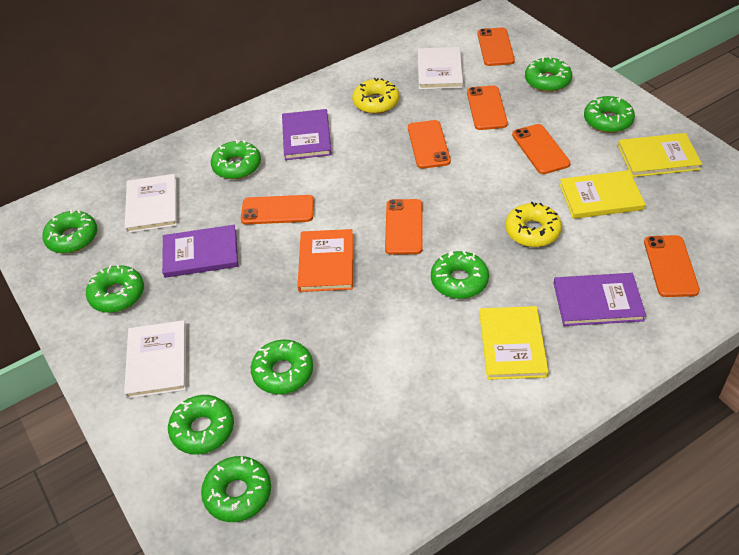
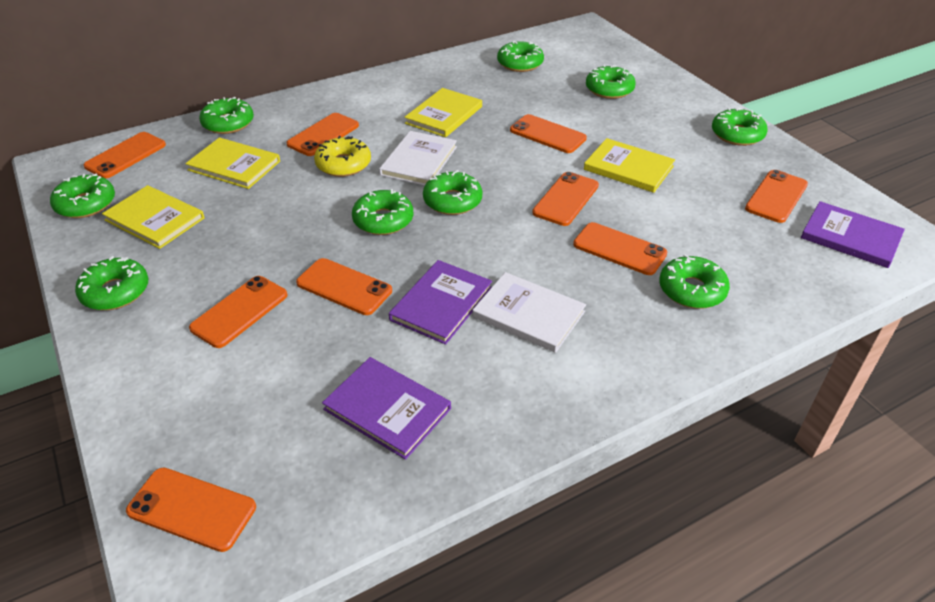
orange book: 1 -> 0
orange phone: 7 -> 9
white book: 3 -> 2
yellow book: 3 -> 4
yellow donut: 2 -> 1

